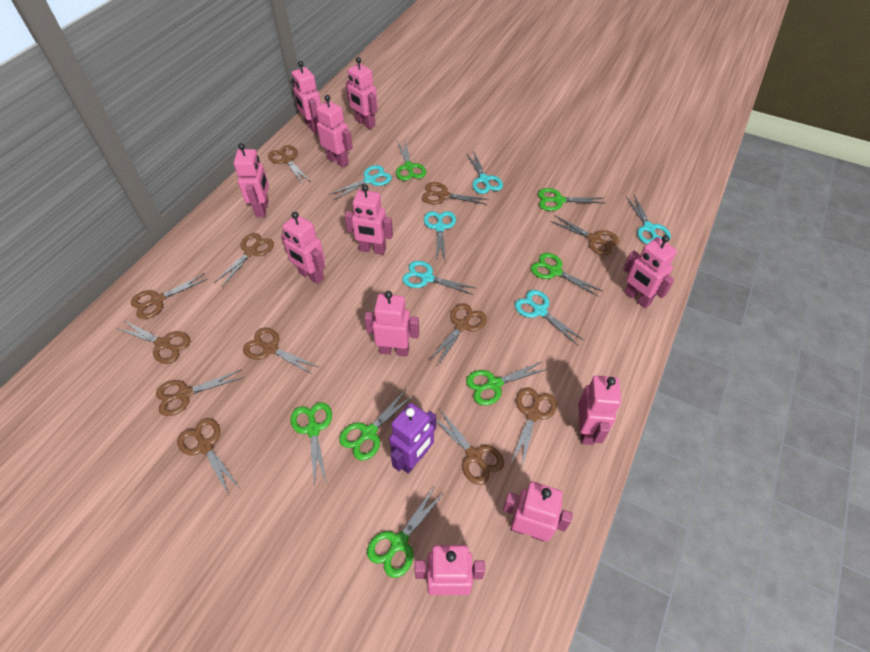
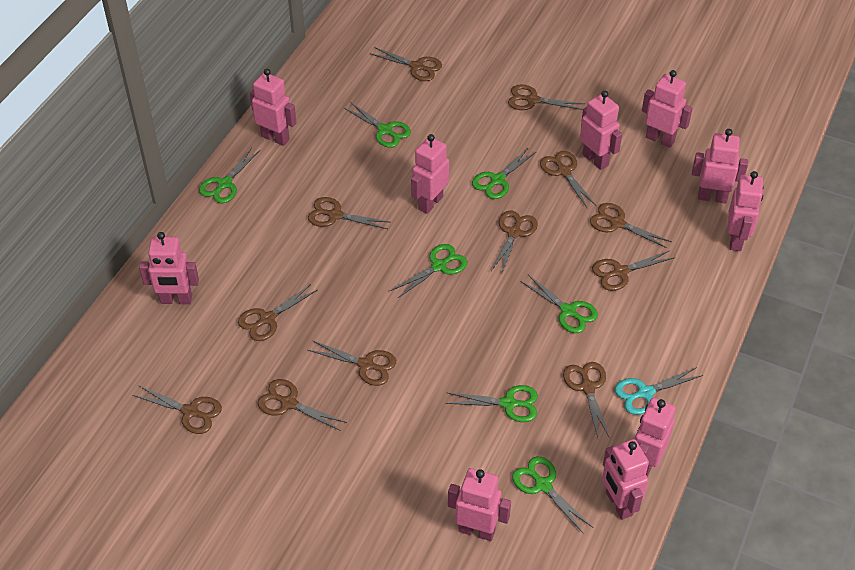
pink robot: 11 -> 10
purple robot: 1 -> 0
turquoise scissors: 6 -> 1

